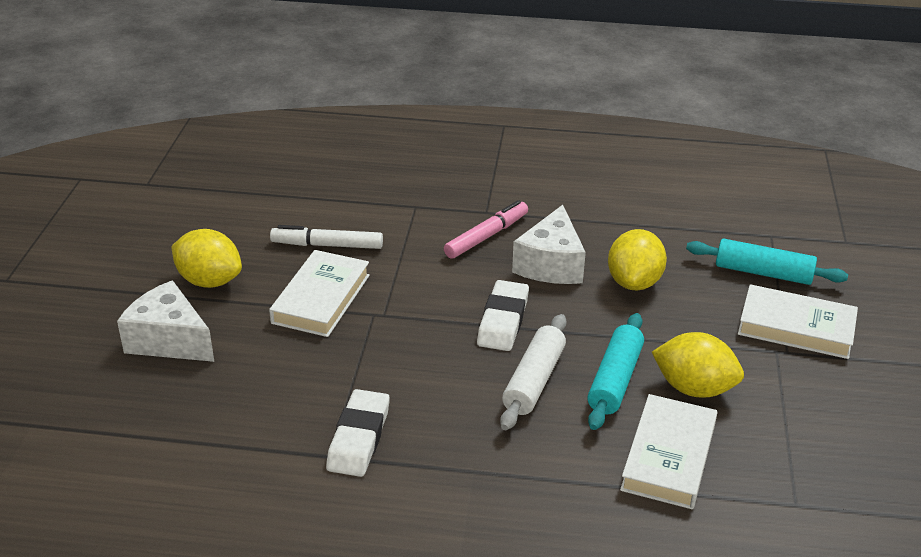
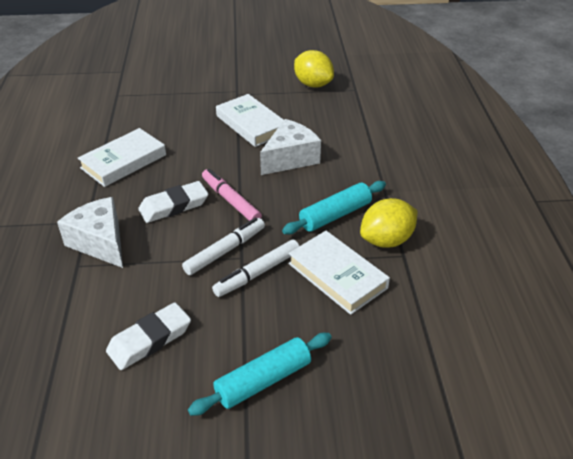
white marker: 1 -> 2
white rolling pin: 1 -> 0
yellow lemon: 3 -> 2

